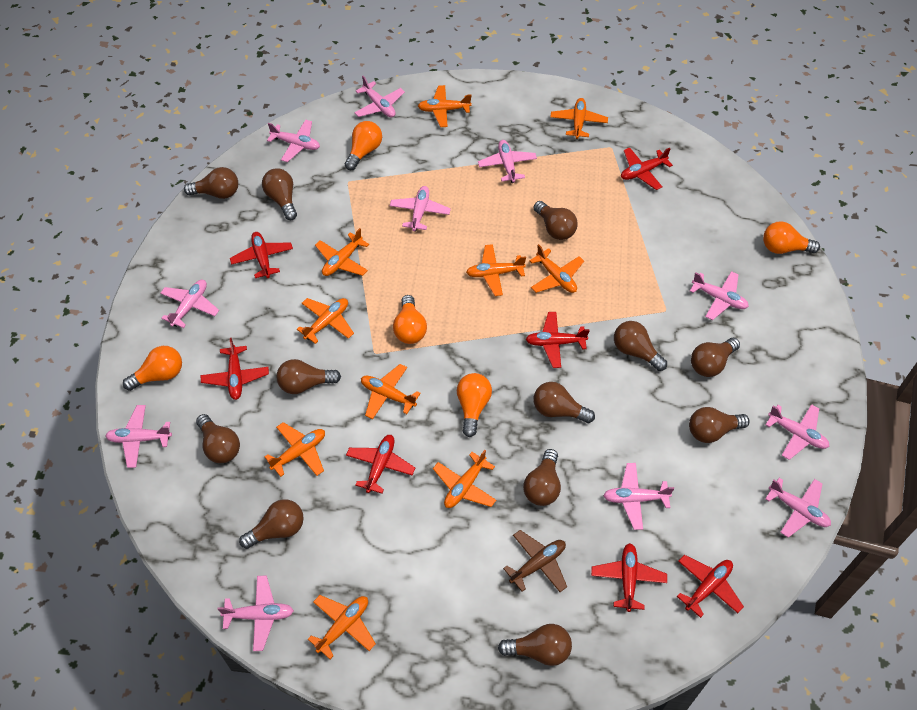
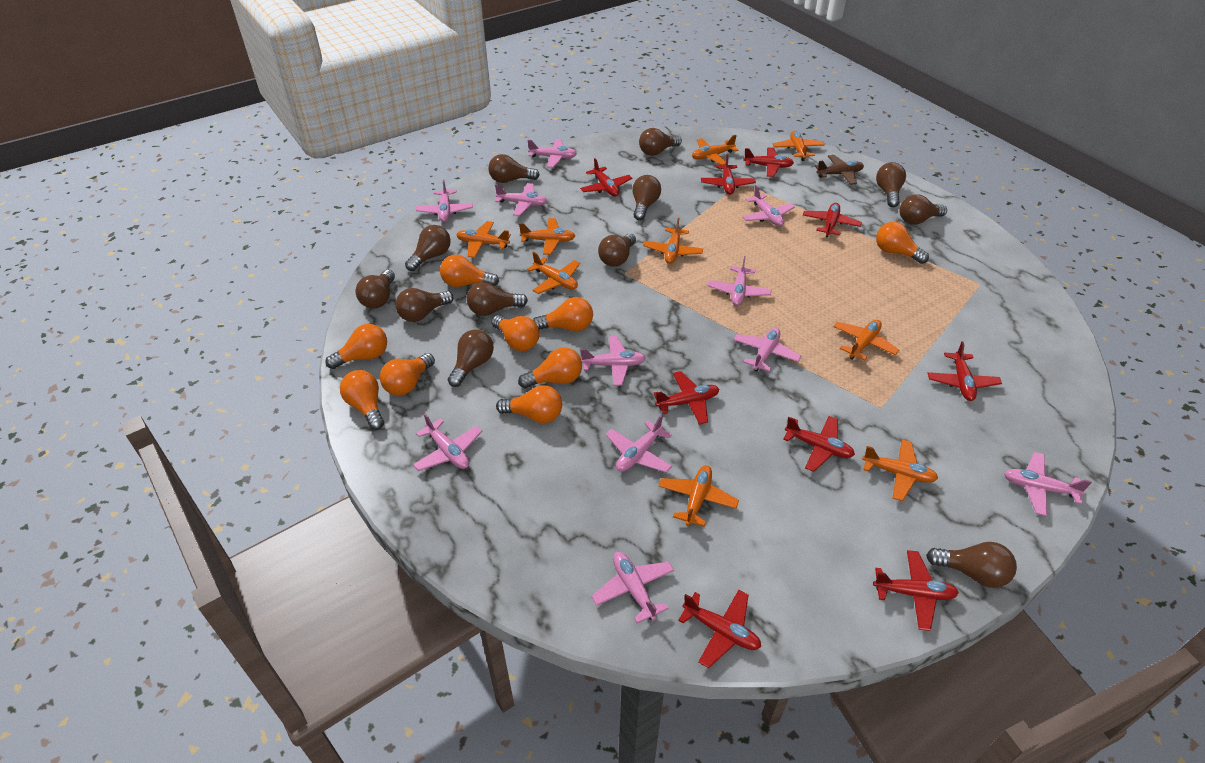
orange light bulb: 5 -> 9
orange plane: 10 -> 9
red plane: 7 -> 9

